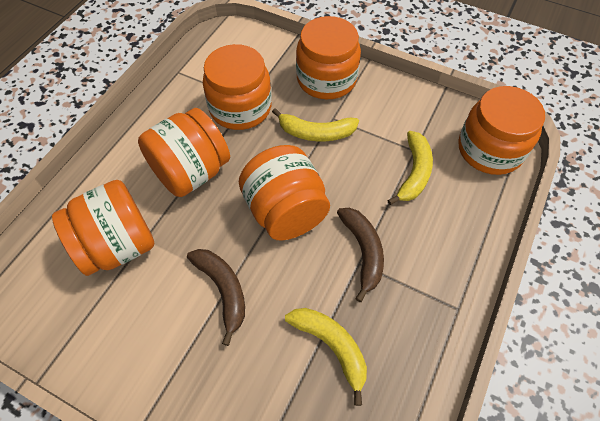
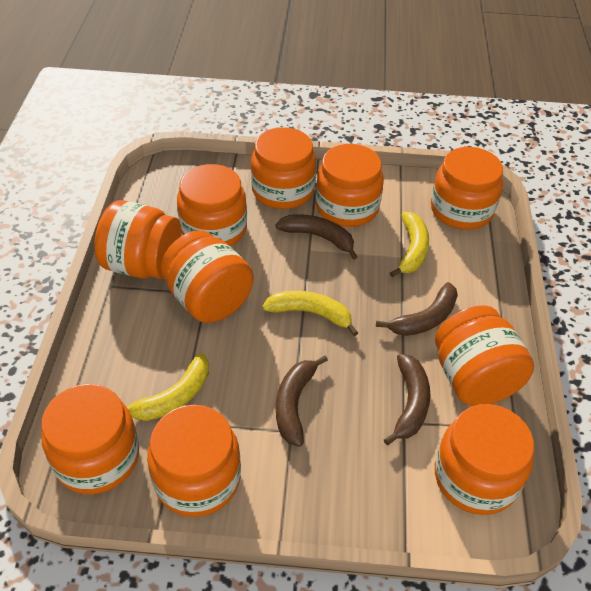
brown banana: 2 -> 4
orange jar: 6 -> 10

